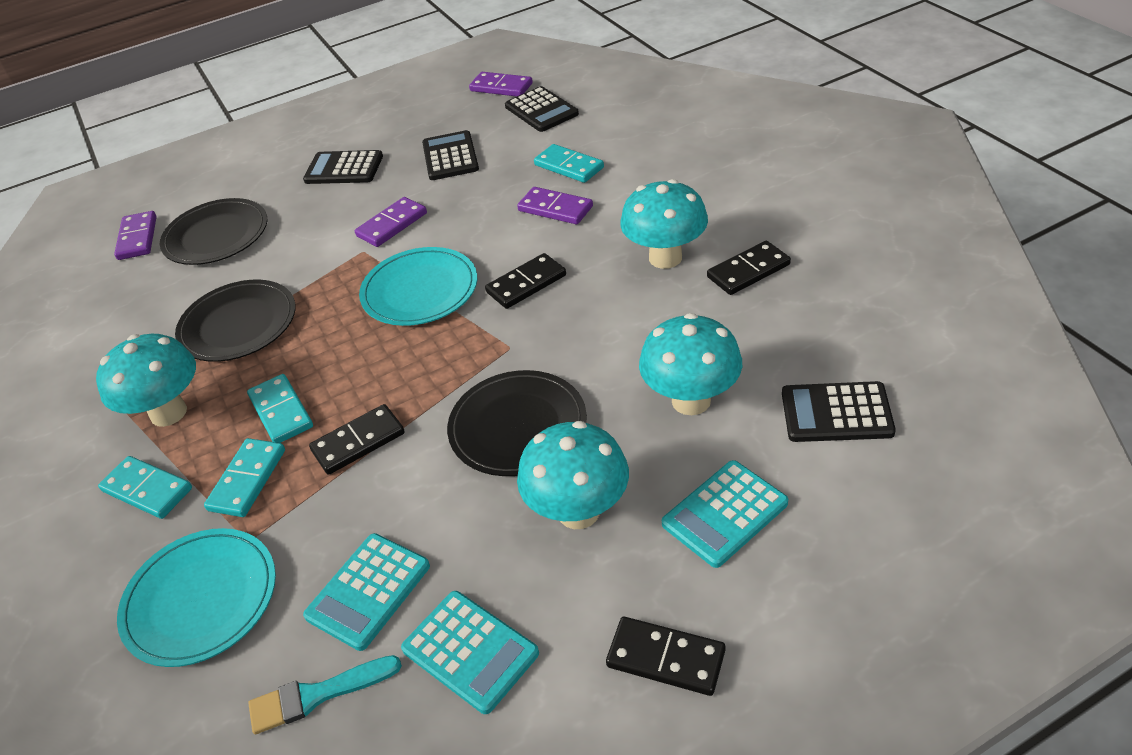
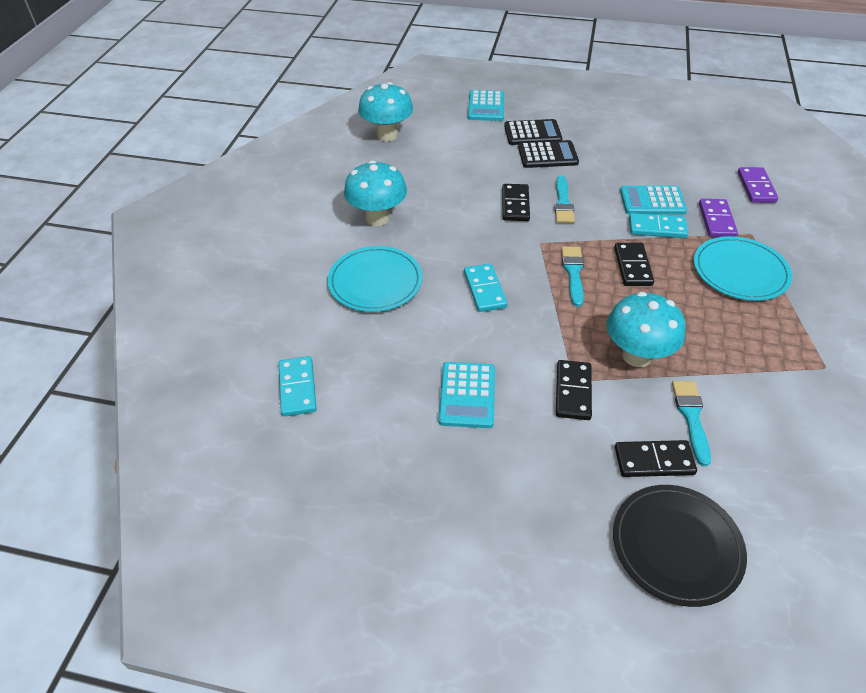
black calculator: 4 -> 2
black plate: 3 -> 1
purple domino: 4 -> 2
turquoise brush: 1 -> 3
turquoise domino: 4 -> 3
turquoise mushroom: 4 -> 3

